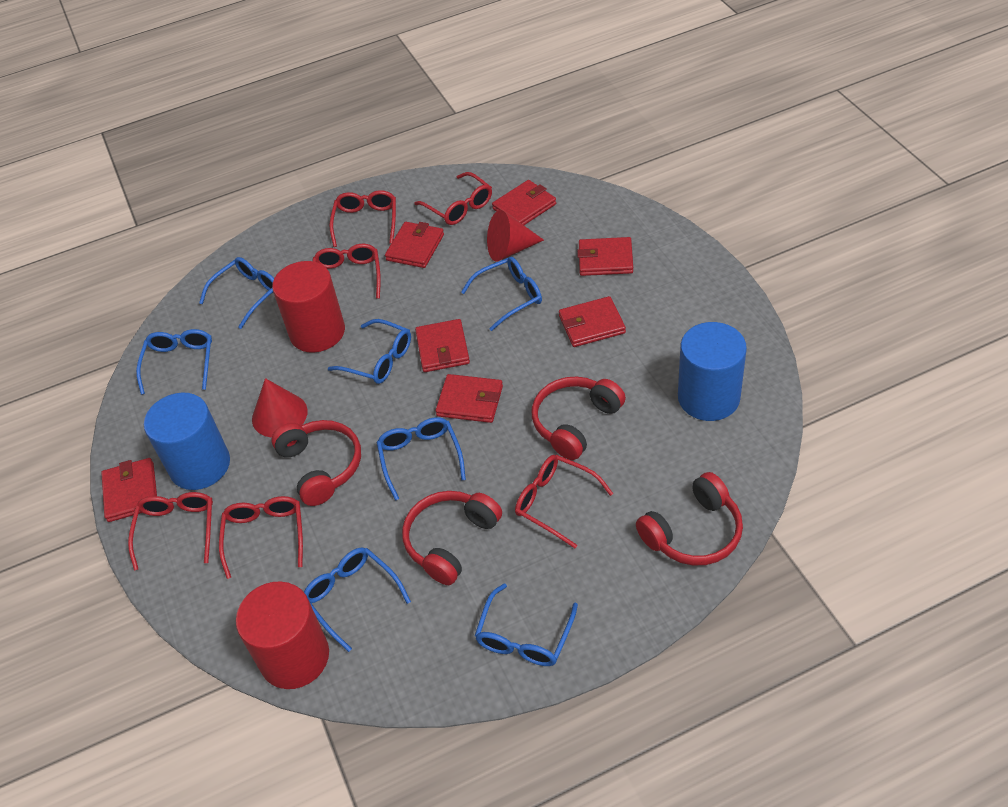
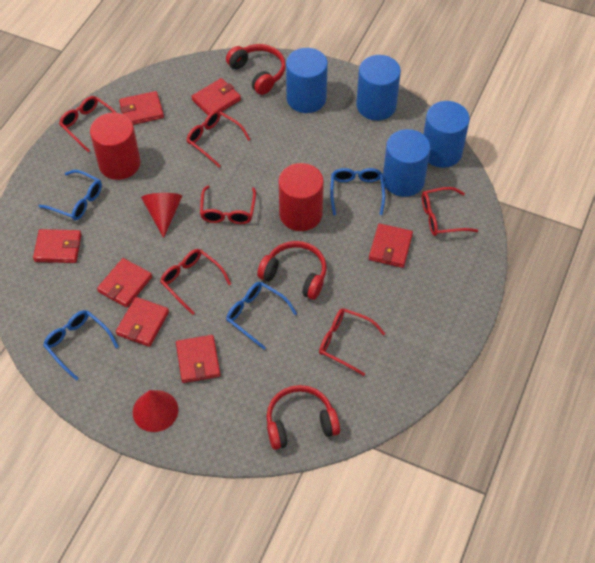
blue cylinder: 2 -> 4
blue glasses: 7 -> 4
red headphones: 4 -> 3

